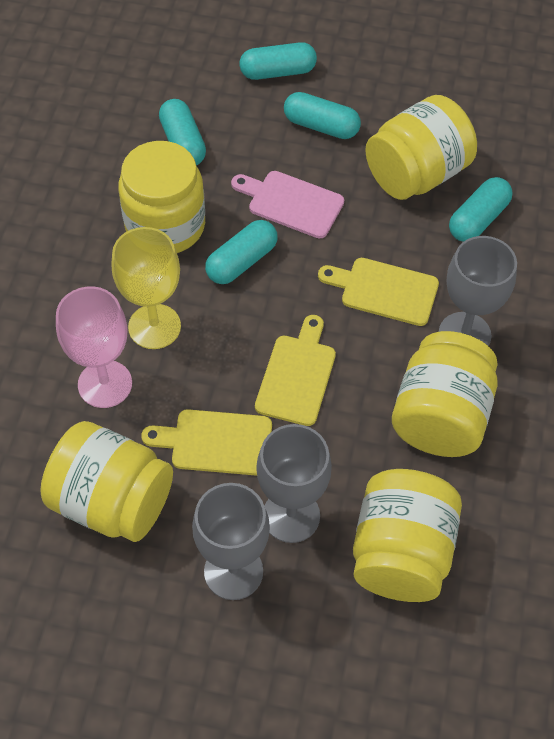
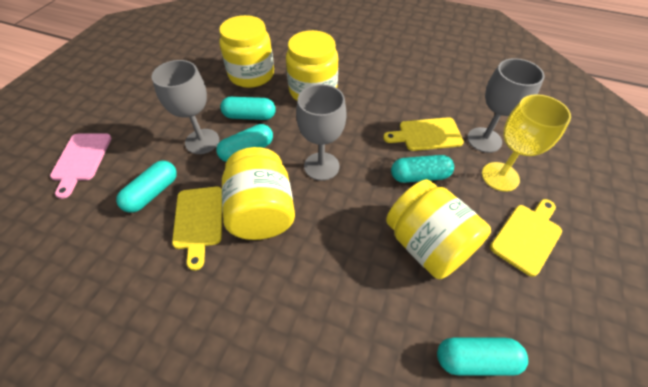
pink goblet: 1 -> 0
yellow jar: 5 -> 4

